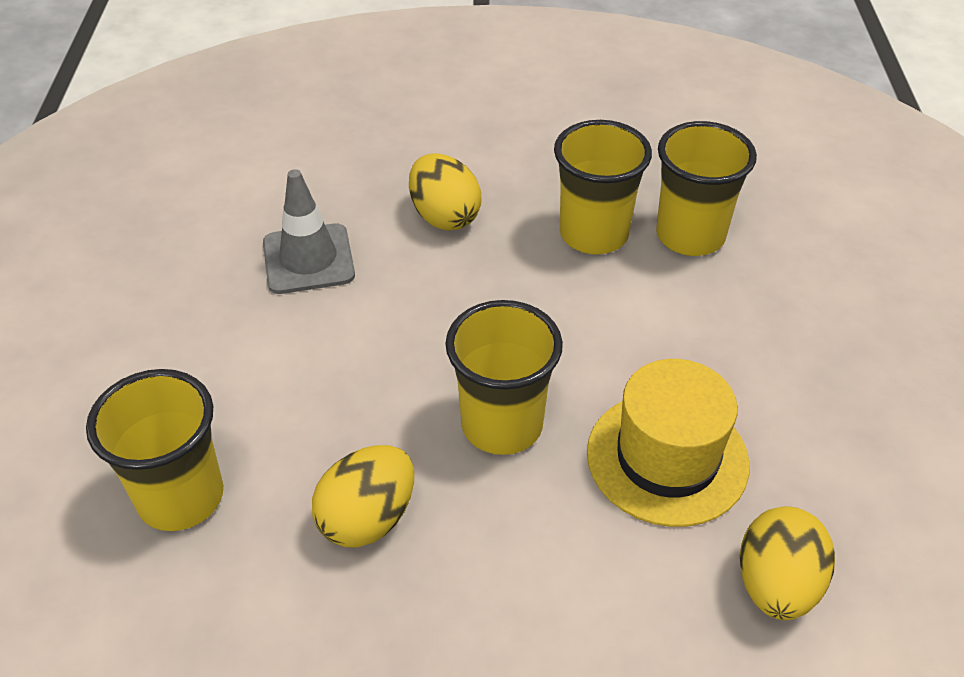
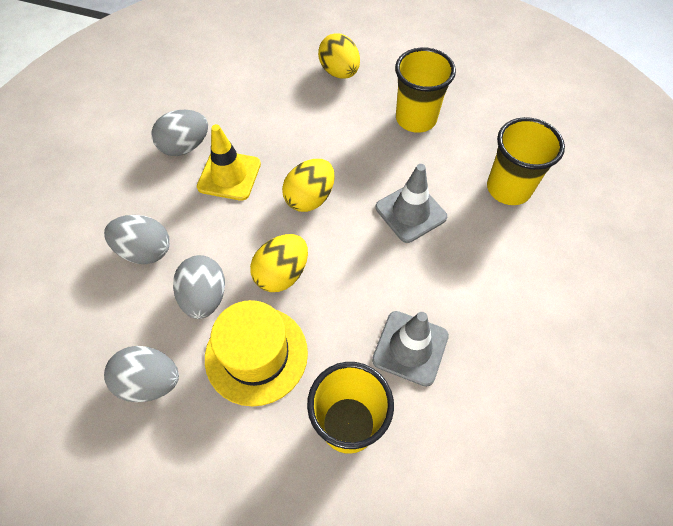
grey egg: 0 -> 4
grey traffic cone: 1 -> 2
yellow cup: 4 -> 3
yellow traffic cone: 0 -> 1

